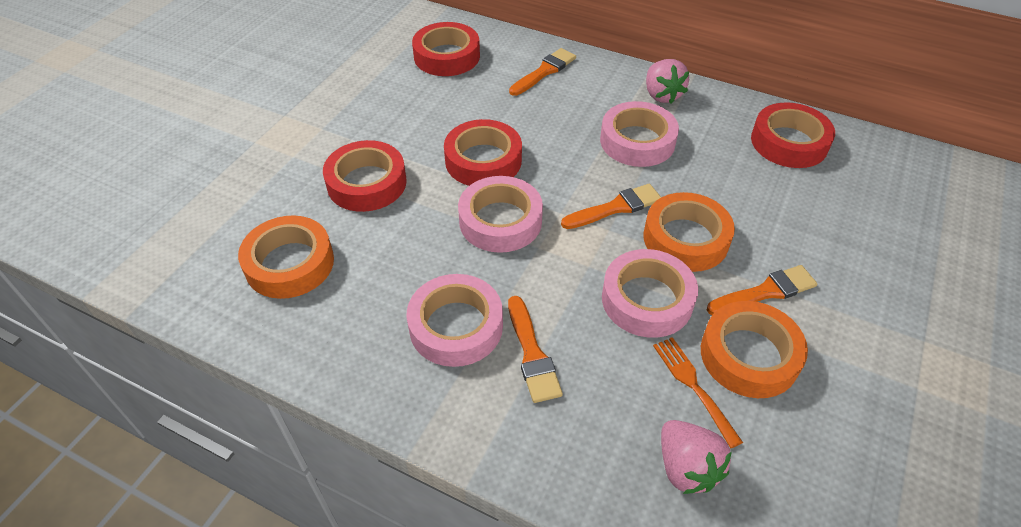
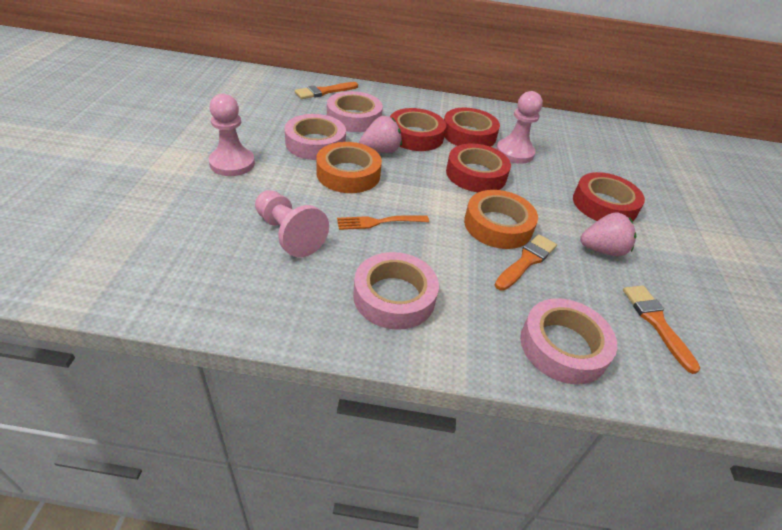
orange brush: 4 -> 3
orange tape: 3 -> 2
pink pawn: 0 -> 3

